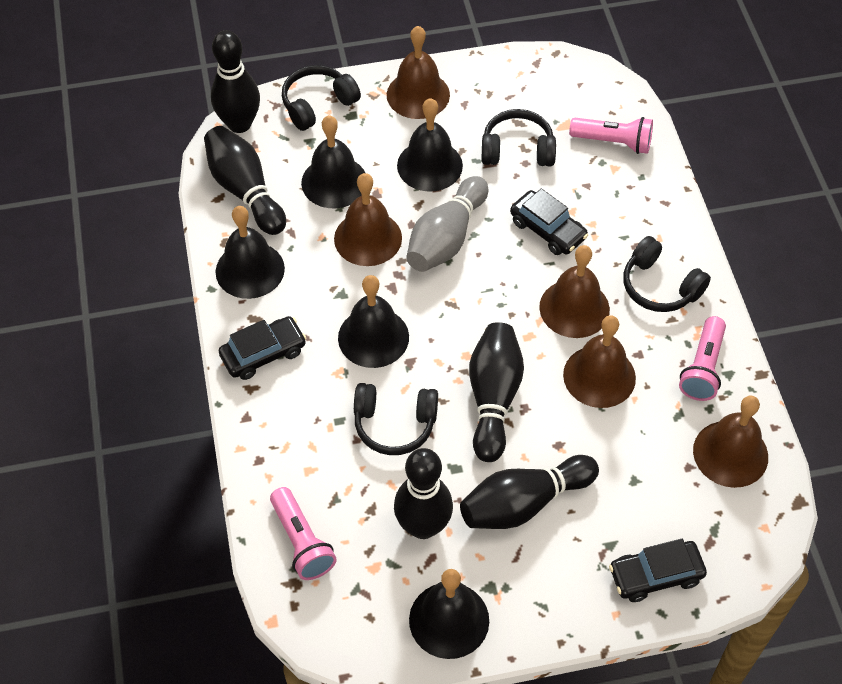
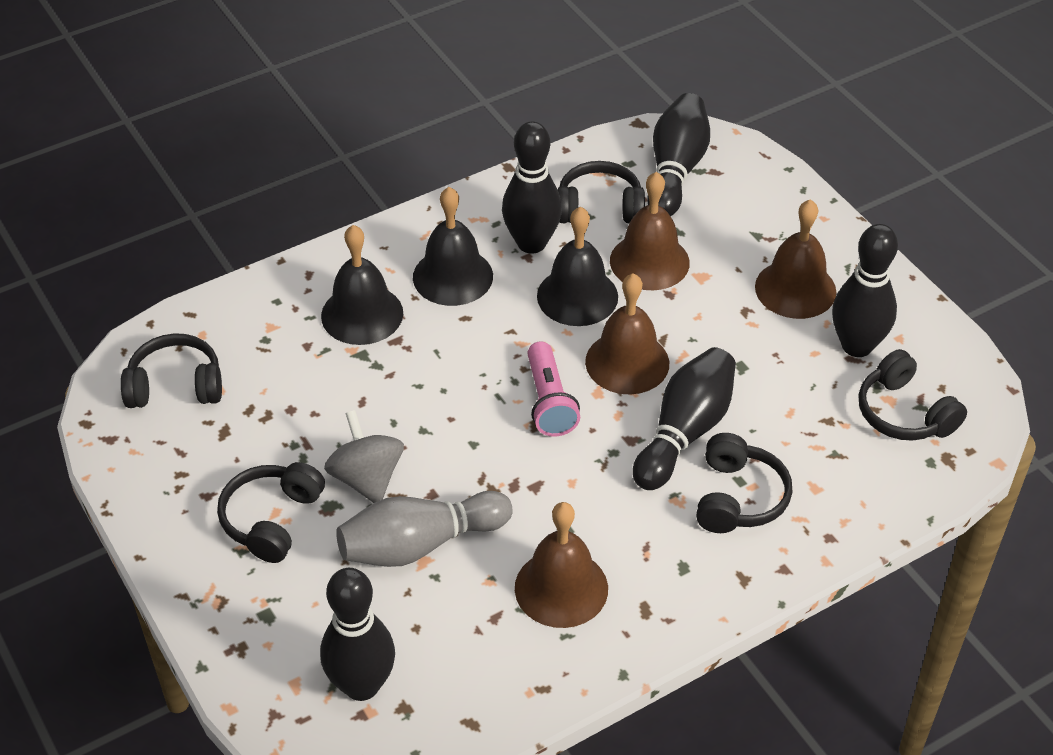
black bell: 5 -> 3
black car: 3 -> 0
black headphones: 4 -> 5
brown bell: 5 -> 4
grey spinning top: 0 -> 1
pink flashlight: 3 -> 1

